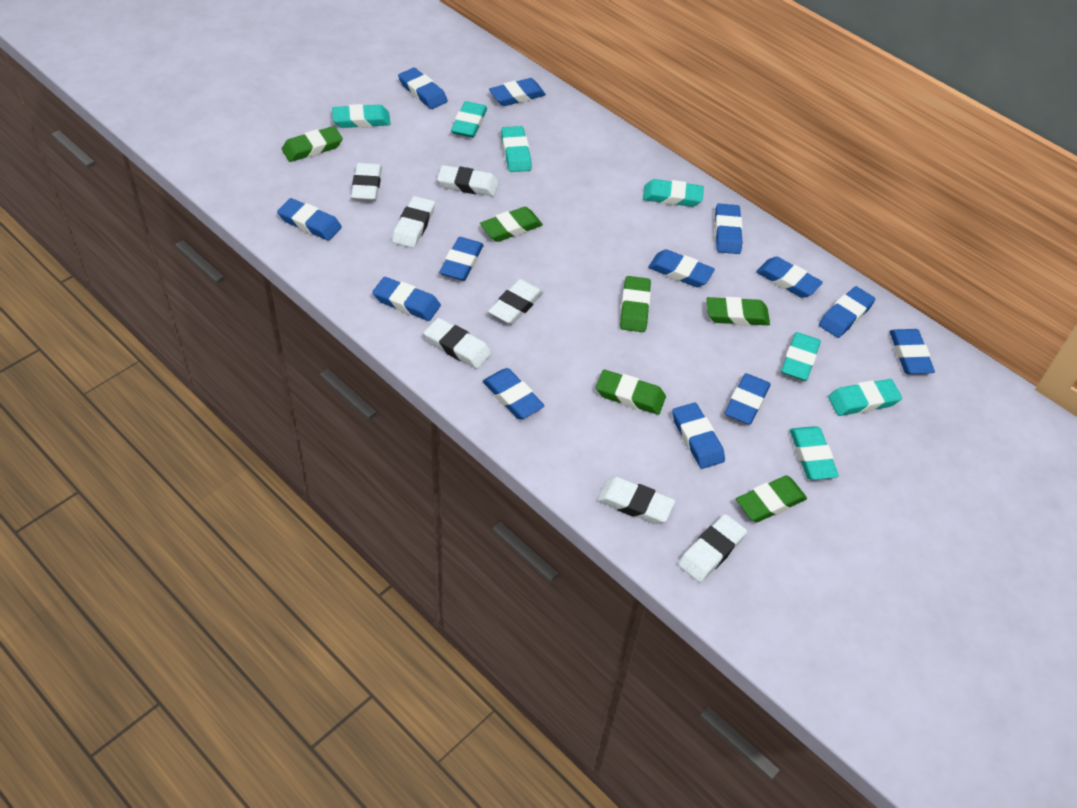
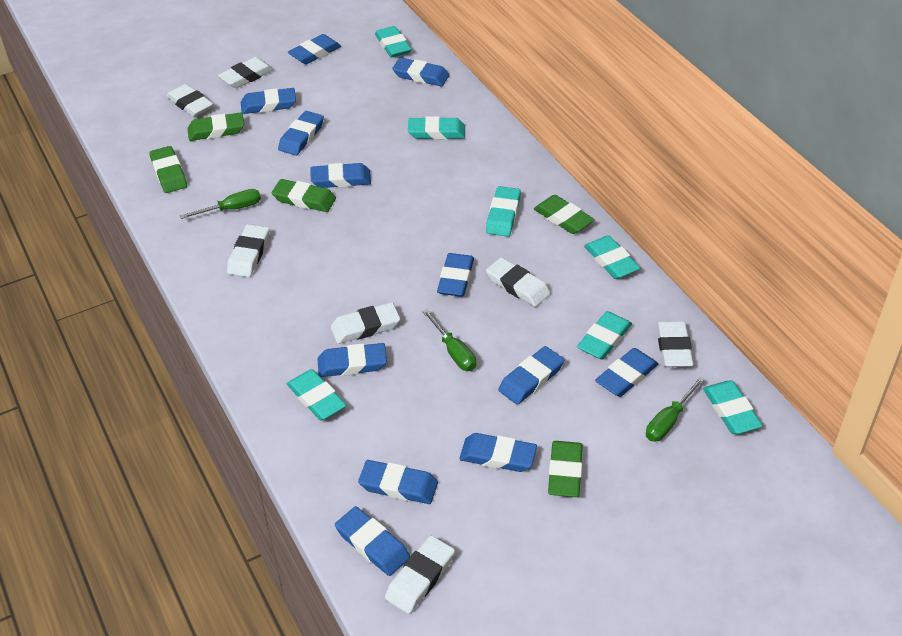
blue eraser: 13 -> 12
green eraser: 6 -> 5
green screwdriver: 0 -> 3

